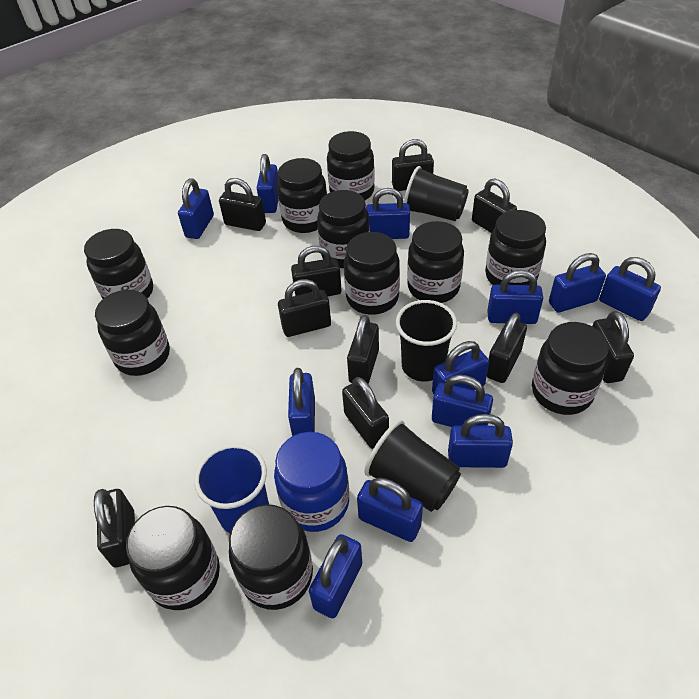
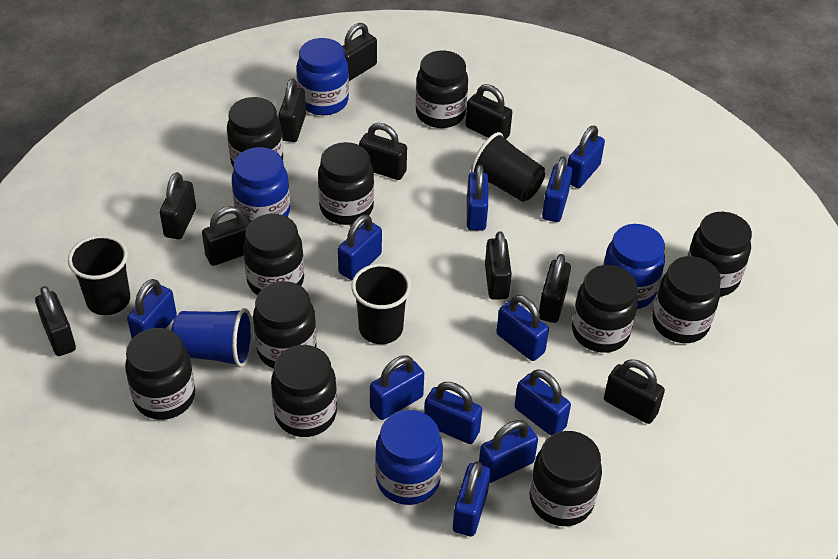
blue jar: 1 -> 4
blue padlock: 12 -> 11

